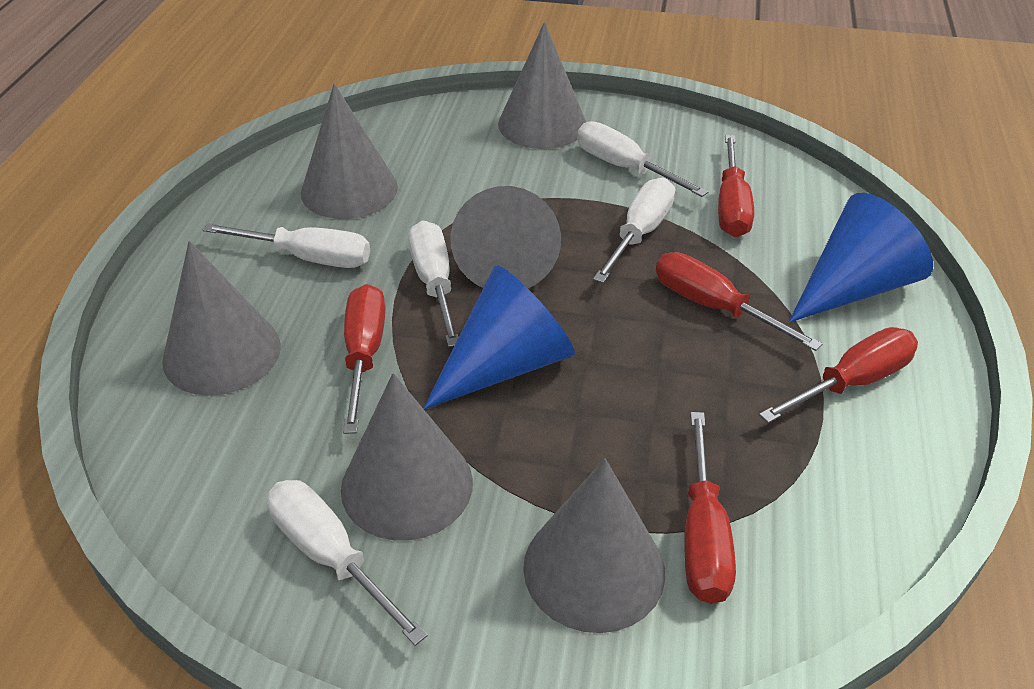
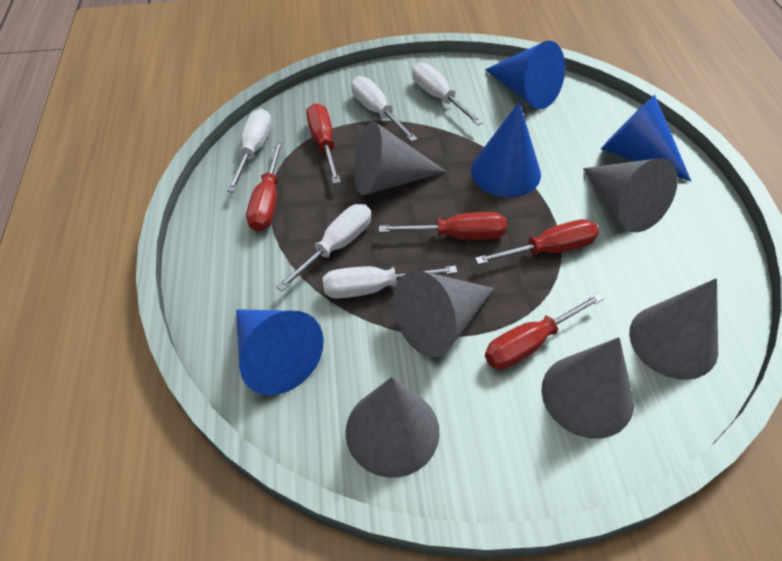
blue cone: 2 -> 4

